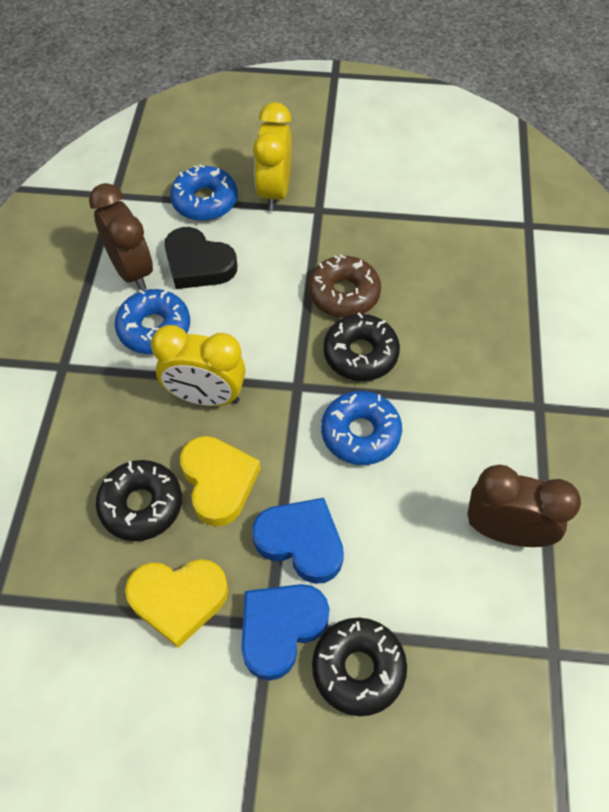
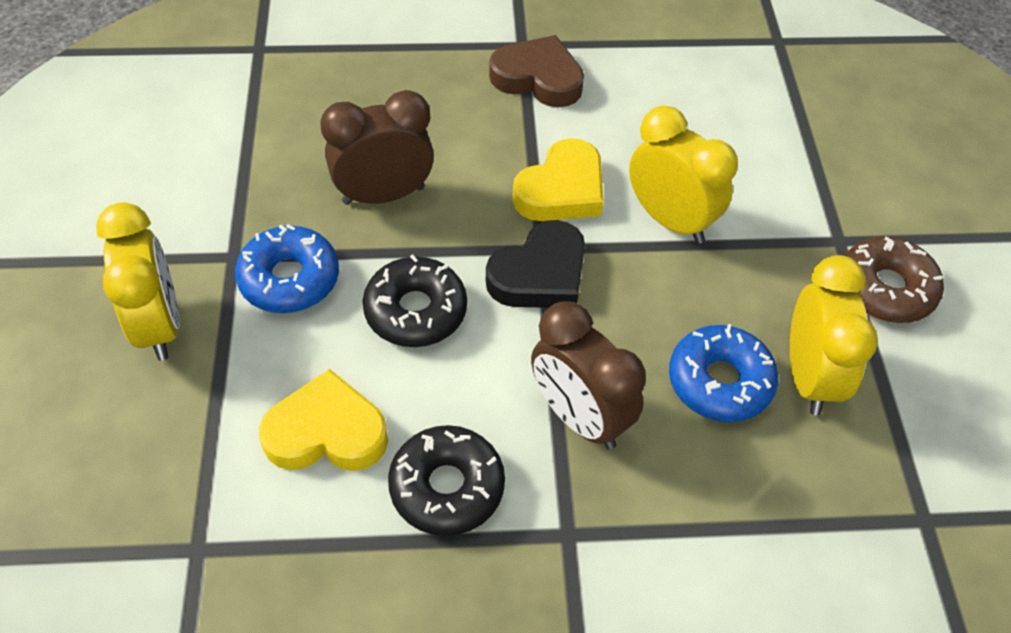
black donut: 3 -> 2
blue donut: 3 -> 2
blue heart: 2 -> 0
brown heart: 0 -> 1
yellow clock: 2 -> 3

